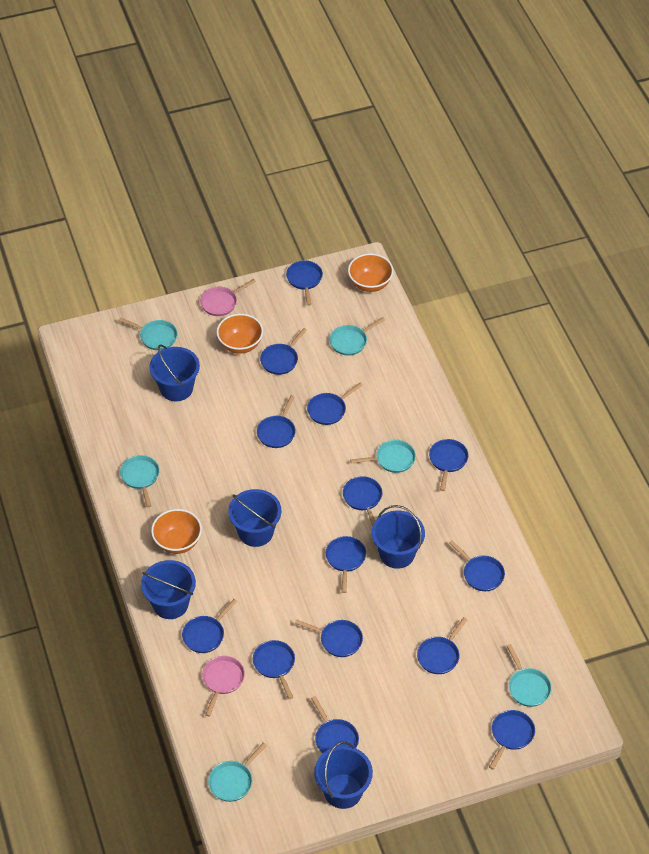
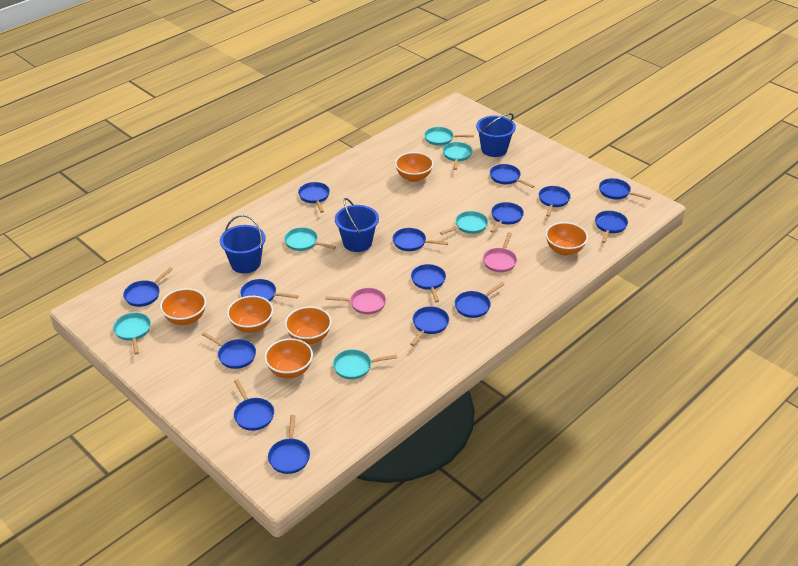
blue bucket: 5 -> 3
blue pan: 14 -> 15
orange bowl: 3 -> 6

